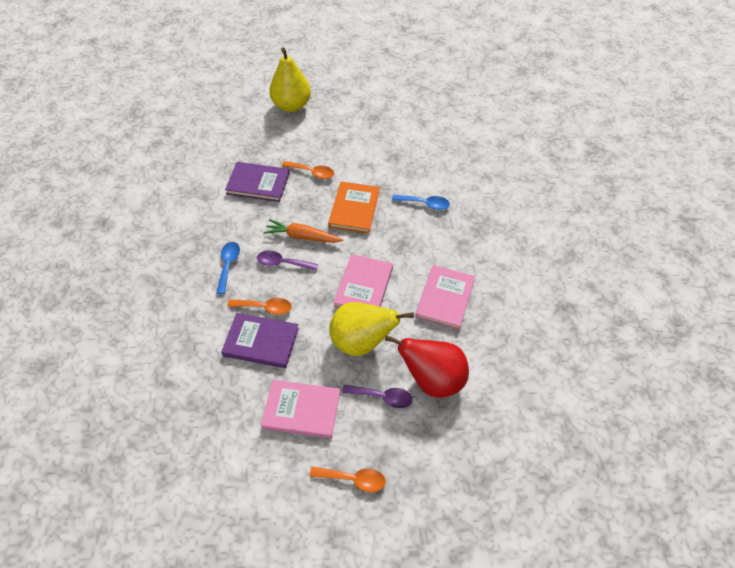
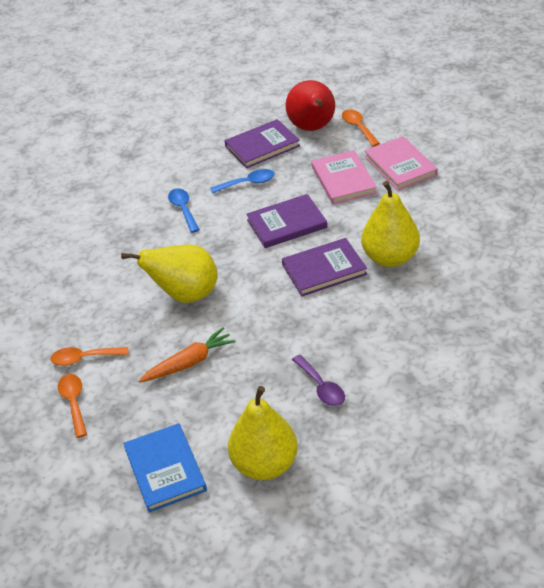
blue book: 0 -> 1
orange book: 1 -> 0
pink book: 3 -> 2
purple book: 2 -> 3
purple spoon: 2 -> 1
yellow pear: 2 -> 3

